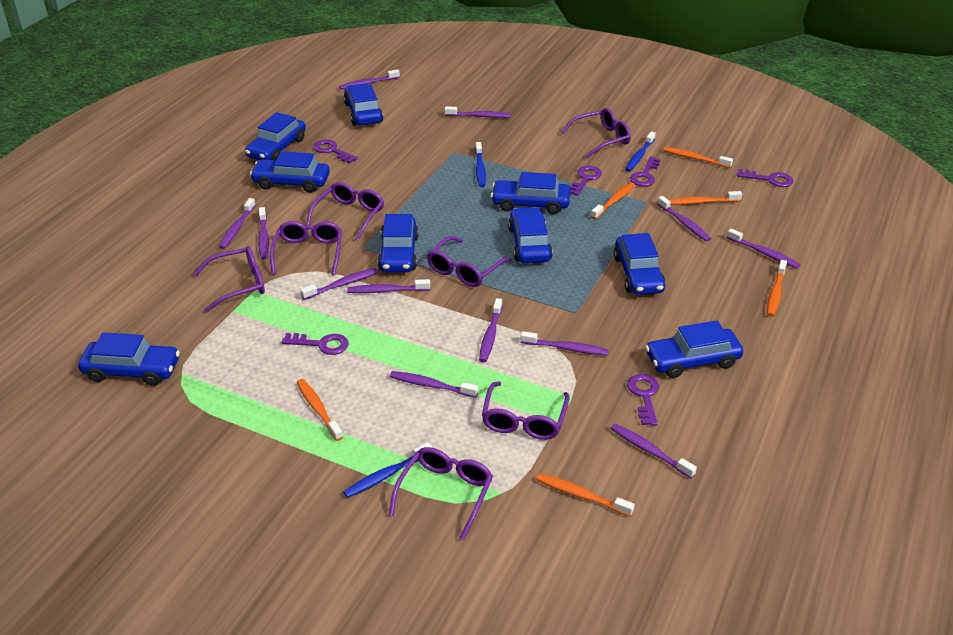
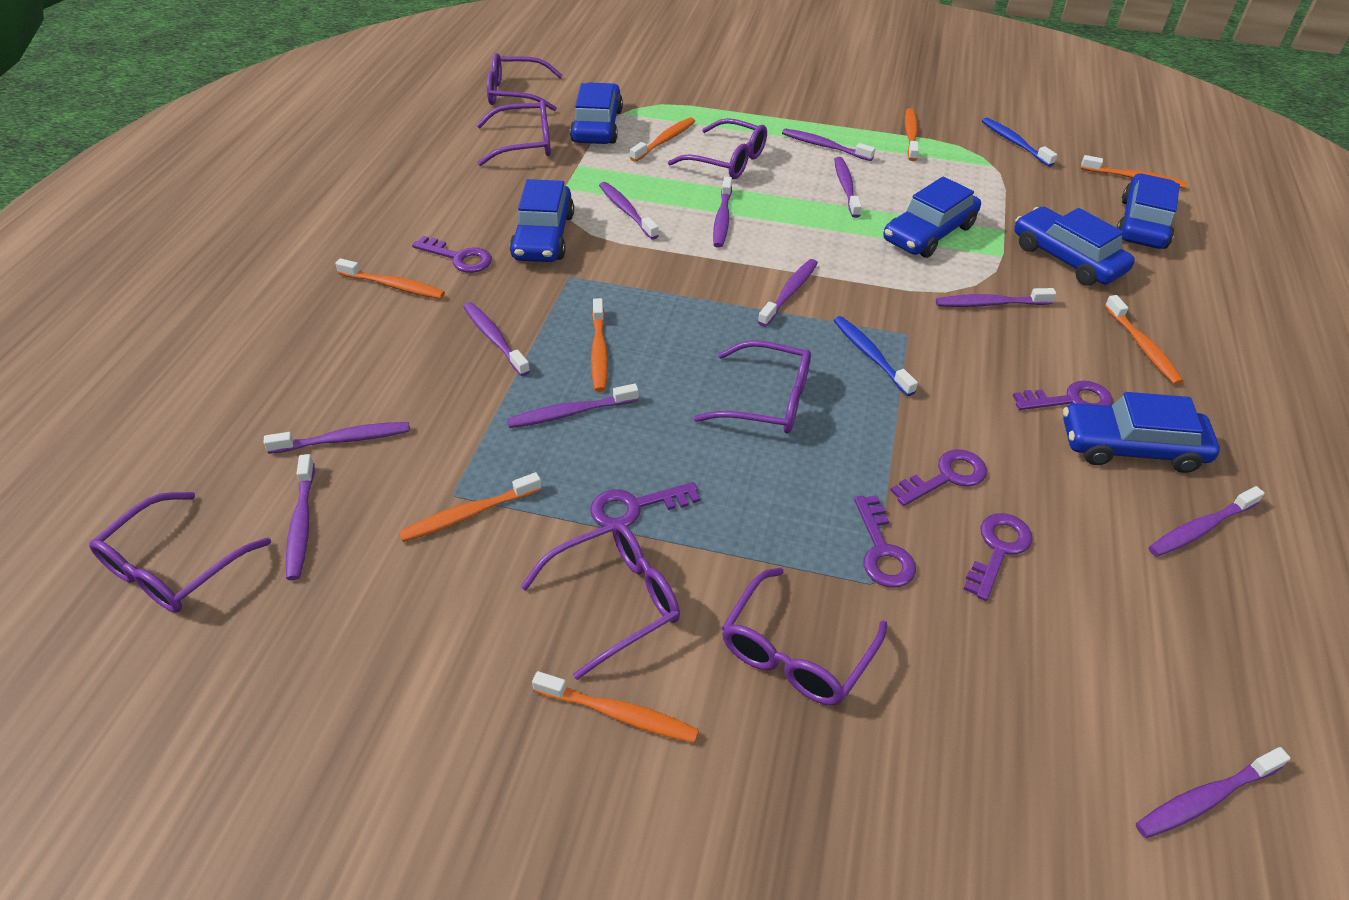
blue car: 9 -> 6
blue toothbrush: 3 -> 2
orange toothbrush: 6 -> 8

